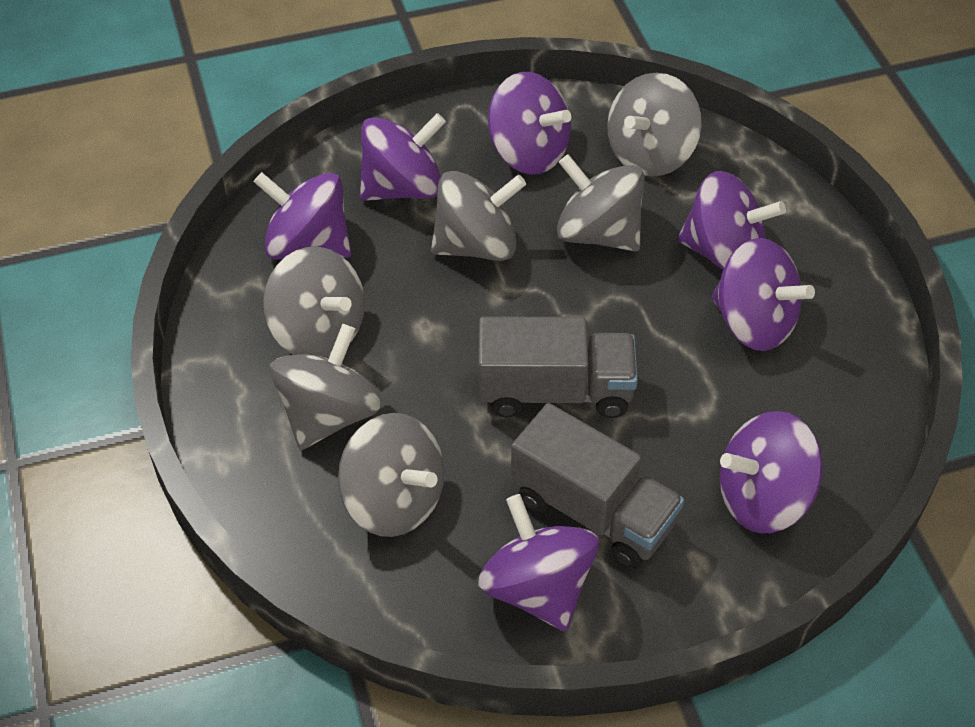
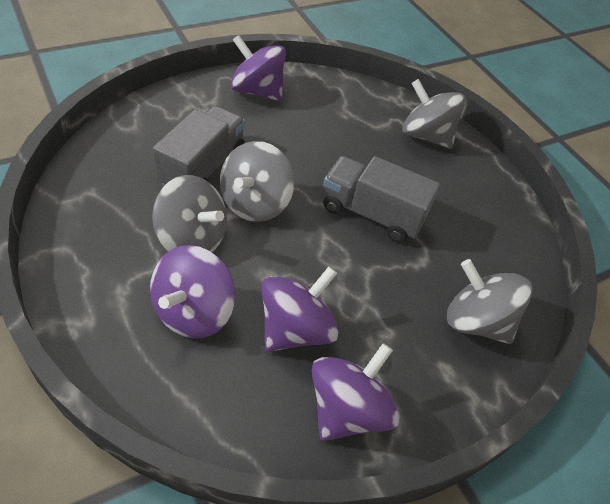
grey spinning top: 6 -> 4
purple spinning top: 7 -> 4

